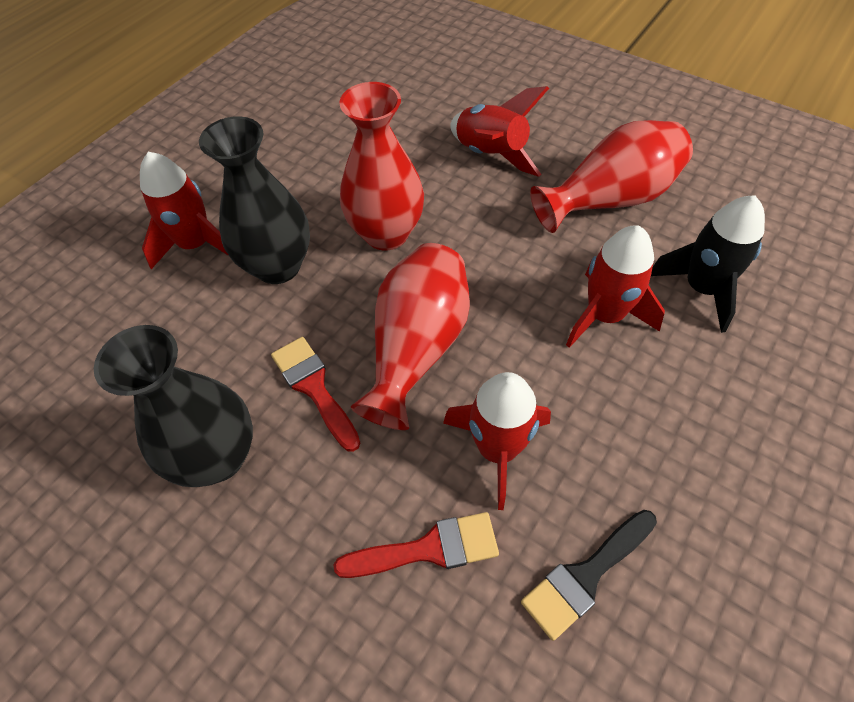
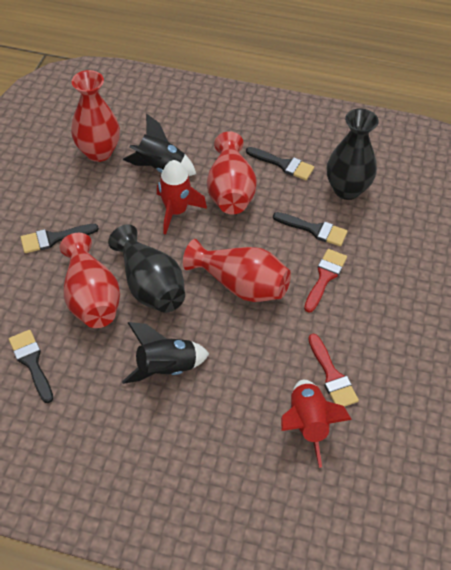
black brush: 1 -> 4
black rocket: 1 -> 2
red rocket: 4 -> 2
red vase: 3 -> 4

